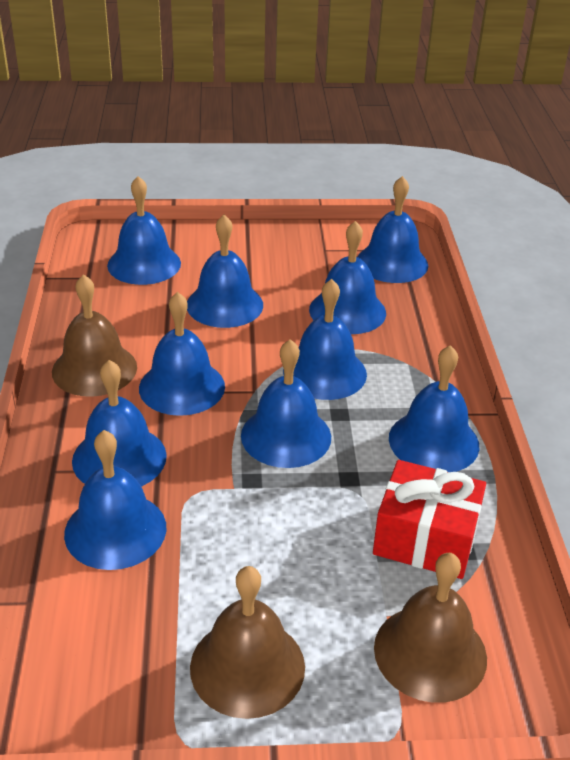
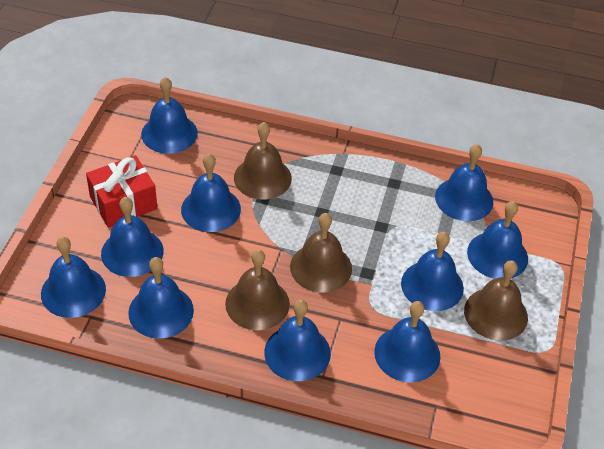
brown bell: 3 -> 4

